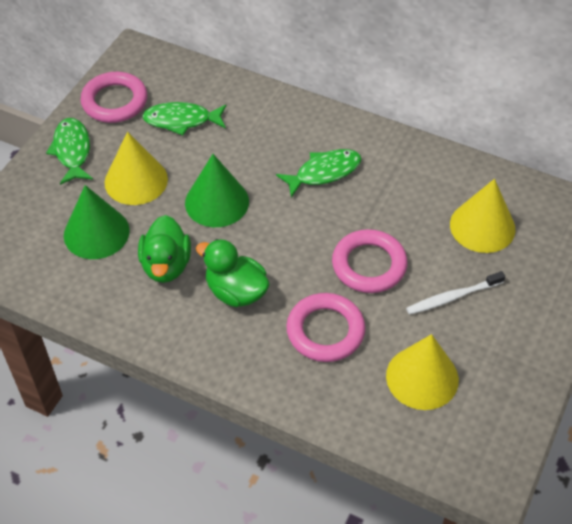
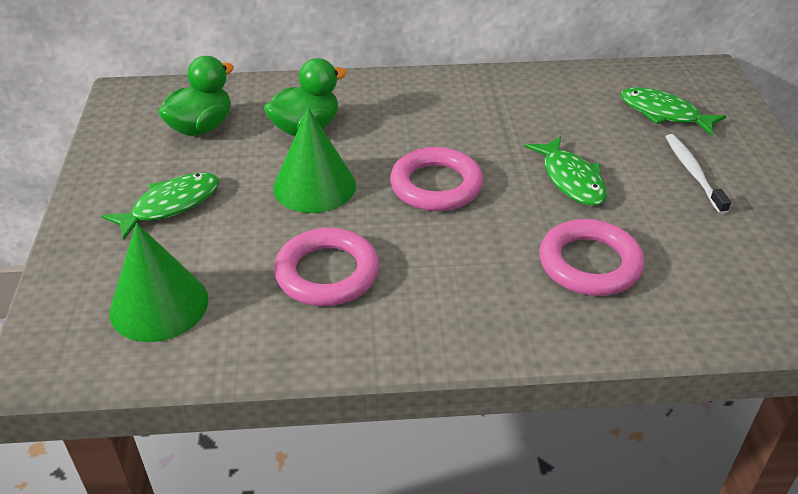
yellow cone: 3 -> 0

